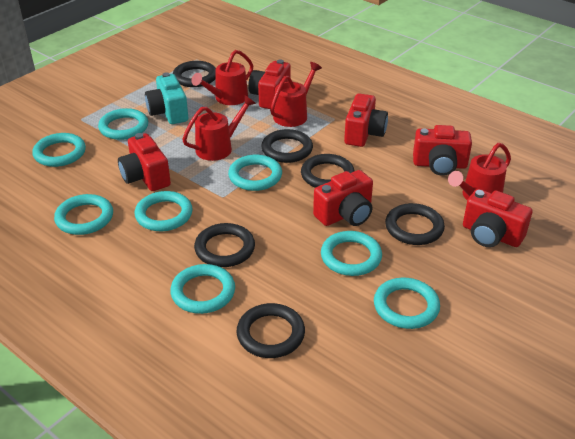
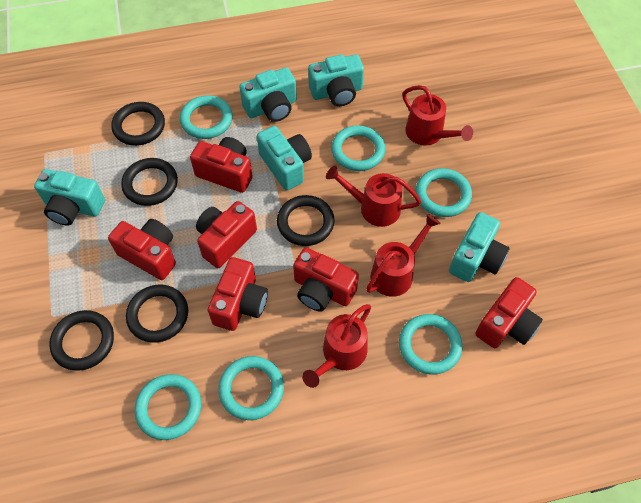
black ring: 6 -> 5
turquoise camera: 1 -> 5
turquoise ring: 8 -> 6

